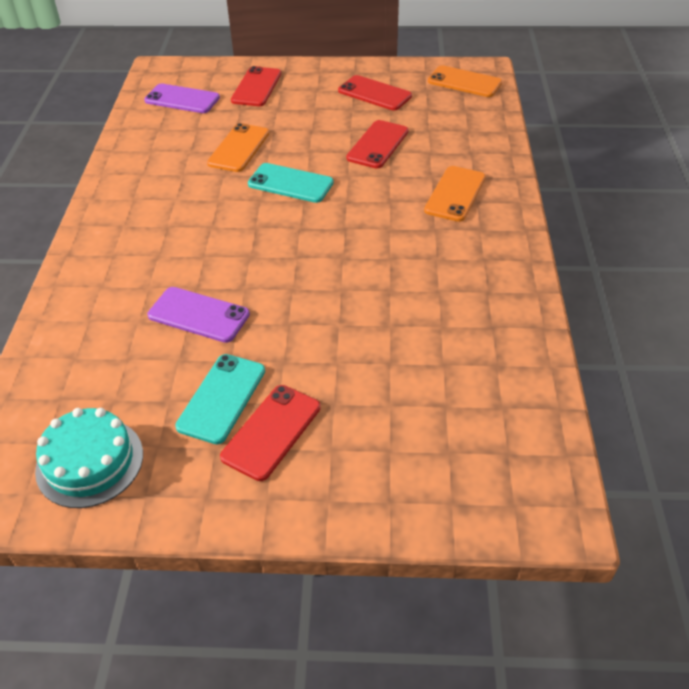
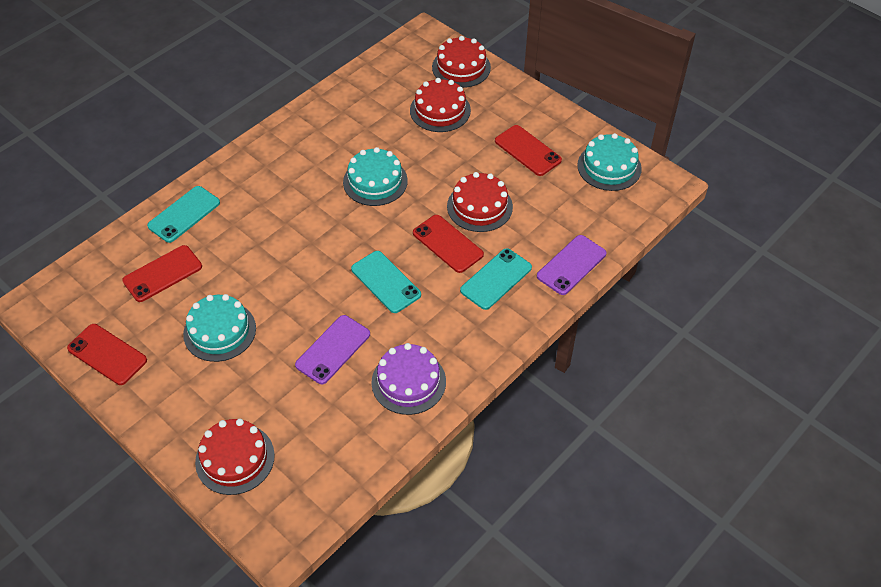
orange phone: 3 -> 0
purple cake: 0 -> 1
red cake: 0 -> 4
turquoise cake: 1 -> 3
turquoise phone: 2 -> 3

